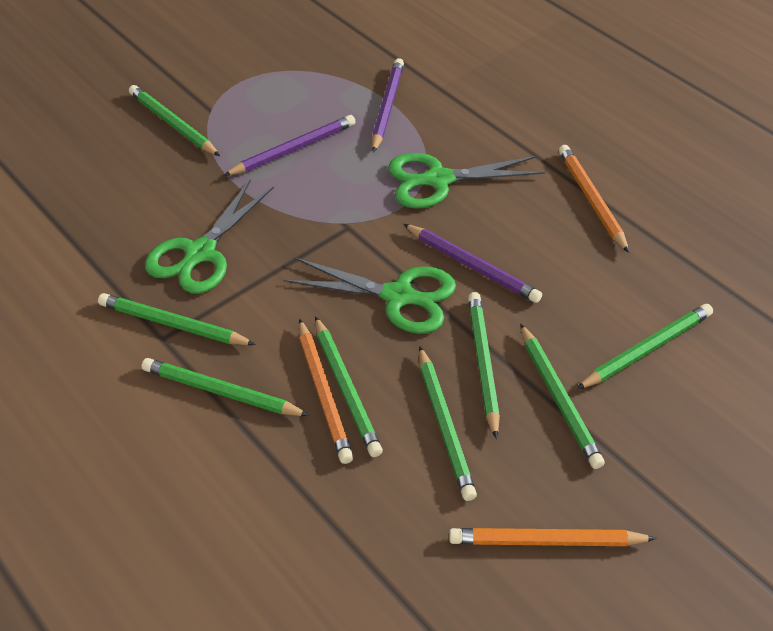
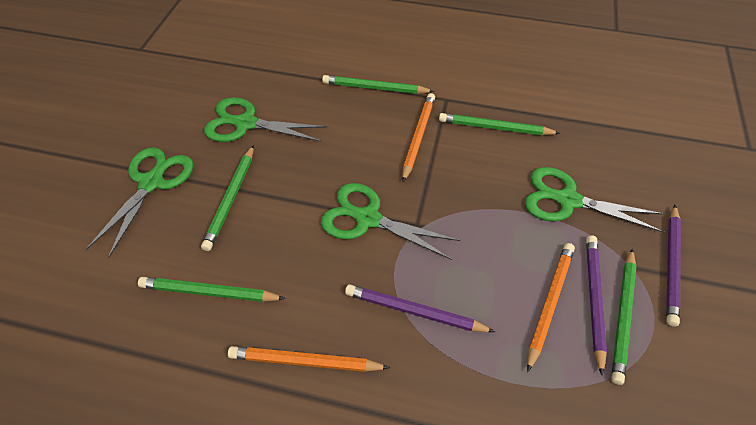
green pencil: 8 -> 5
green scissors: 3 -> 4

